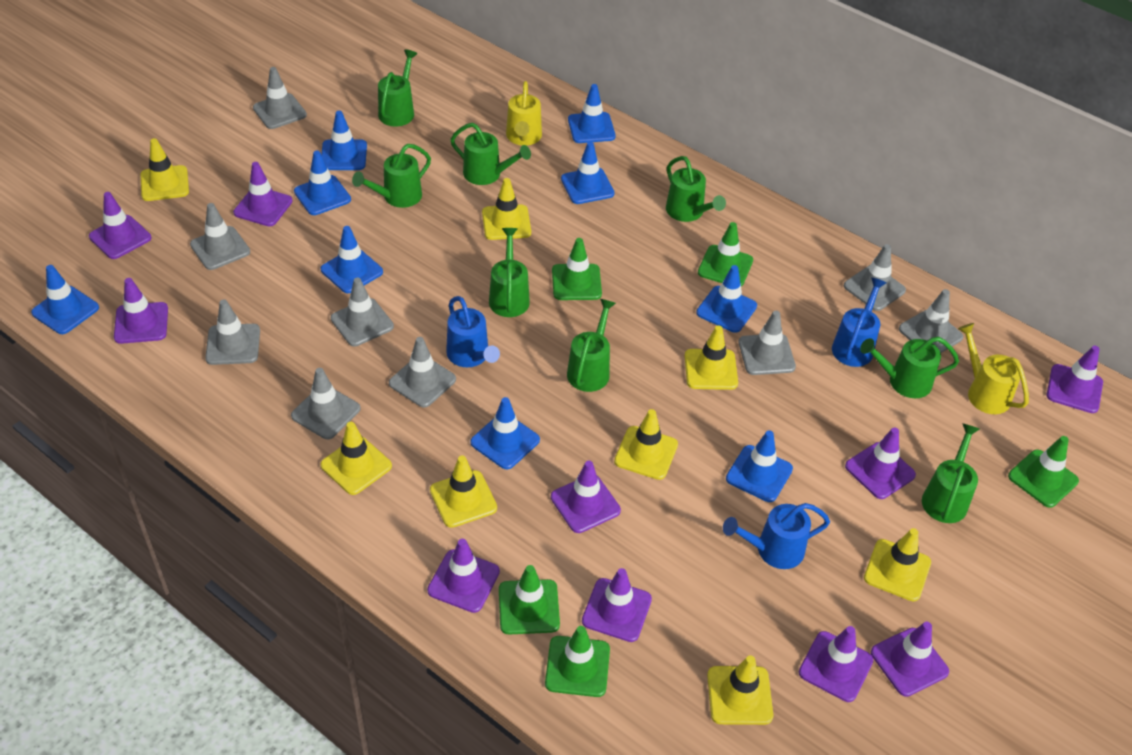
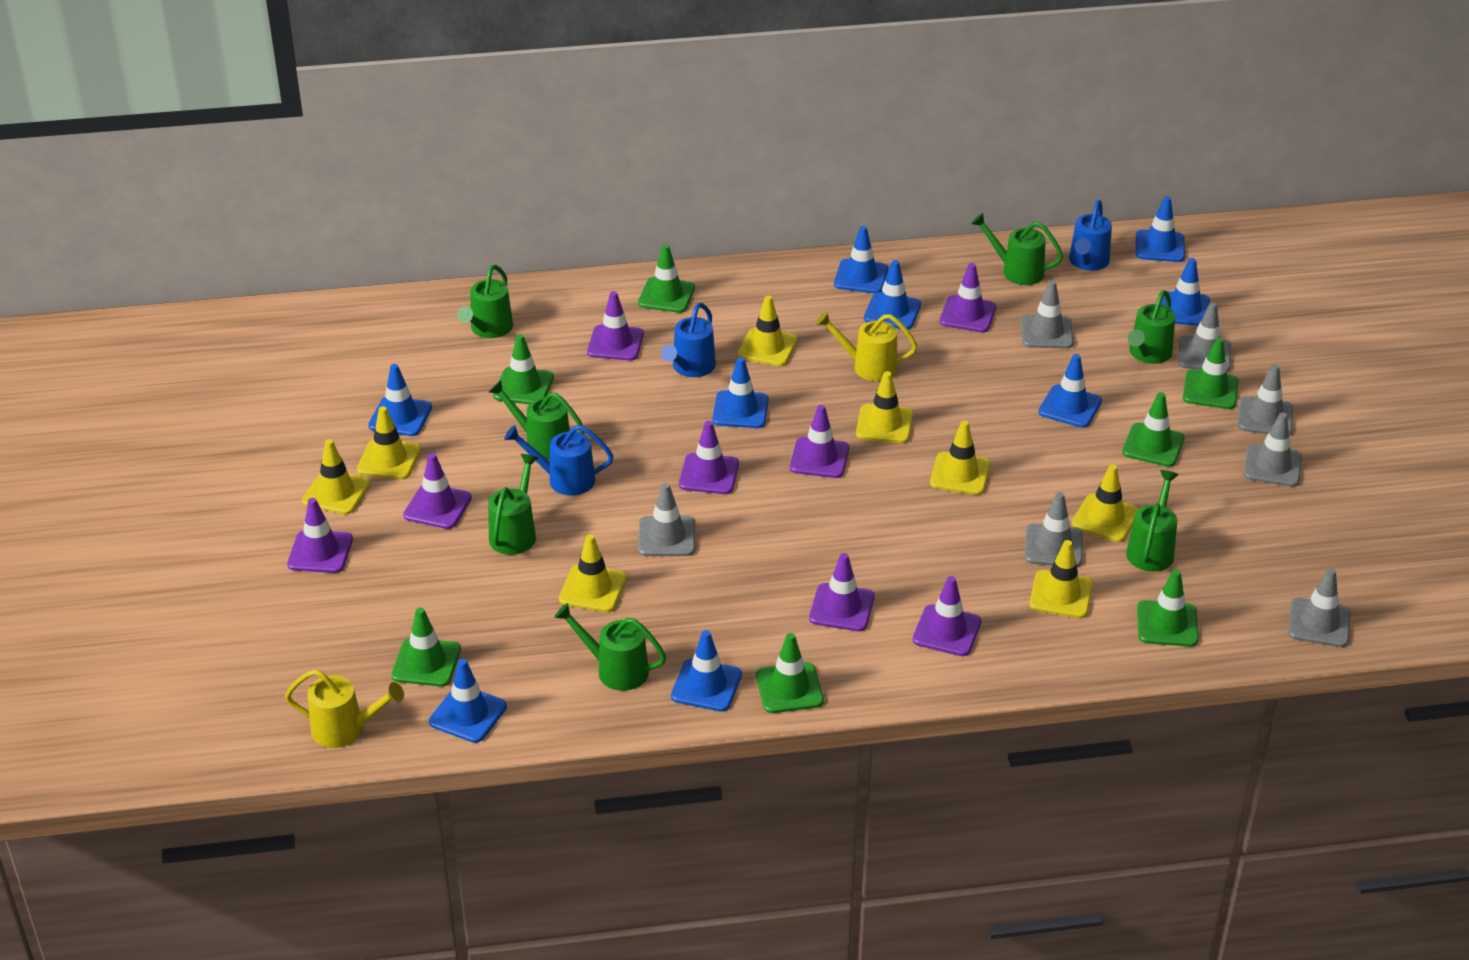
green traffic cone: 5 -> 7
green watering can: 8 -> 7
grey traffic cone: 9 -> 7
purple traffic cone: 10 -> 8

